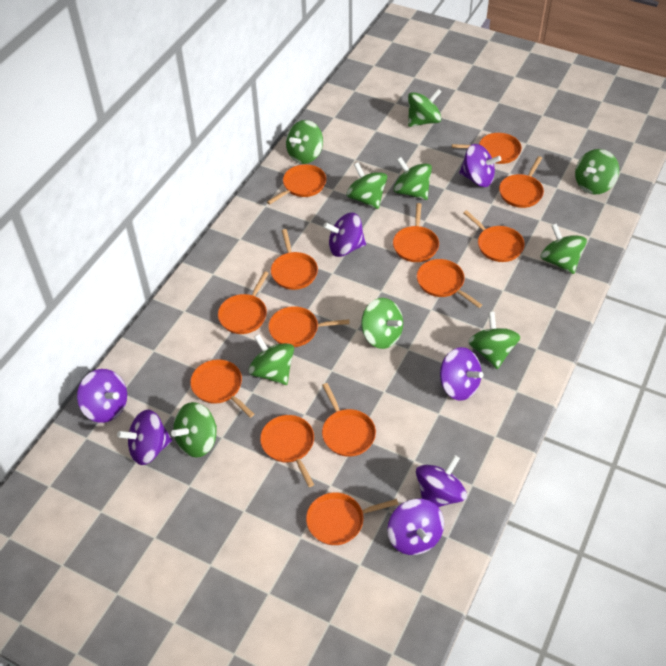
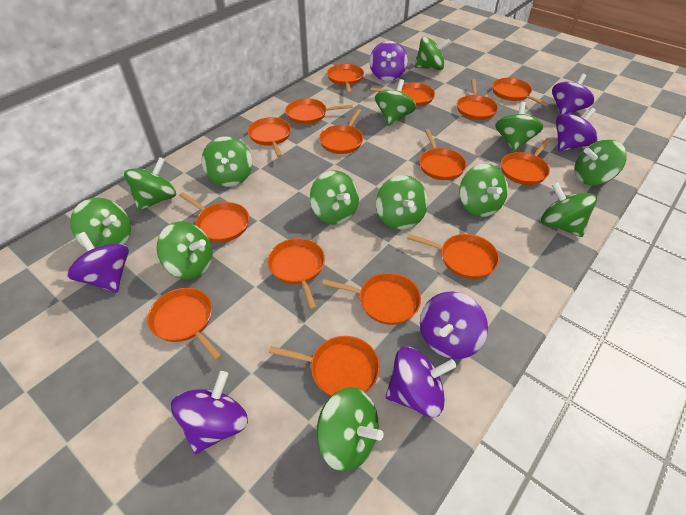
green spinning top: 10 -> 13
orange pan: 13 -> 15

